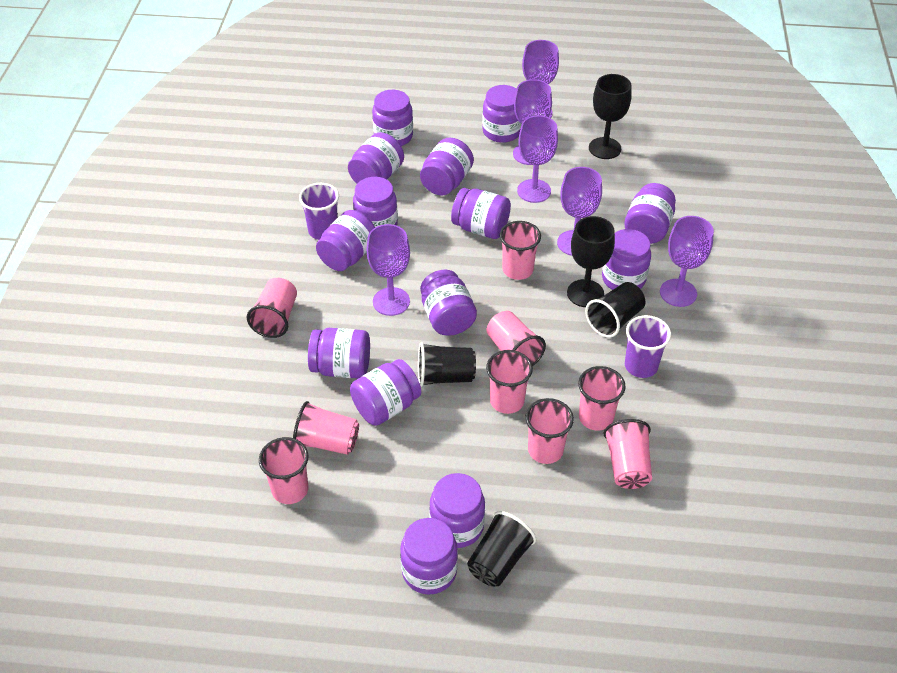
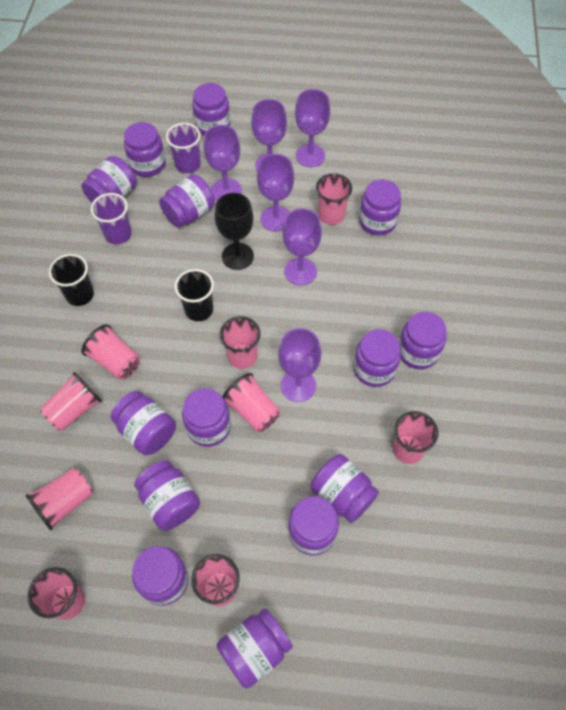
black cup: 3 -> 2
black goblet: 2 -> 1

